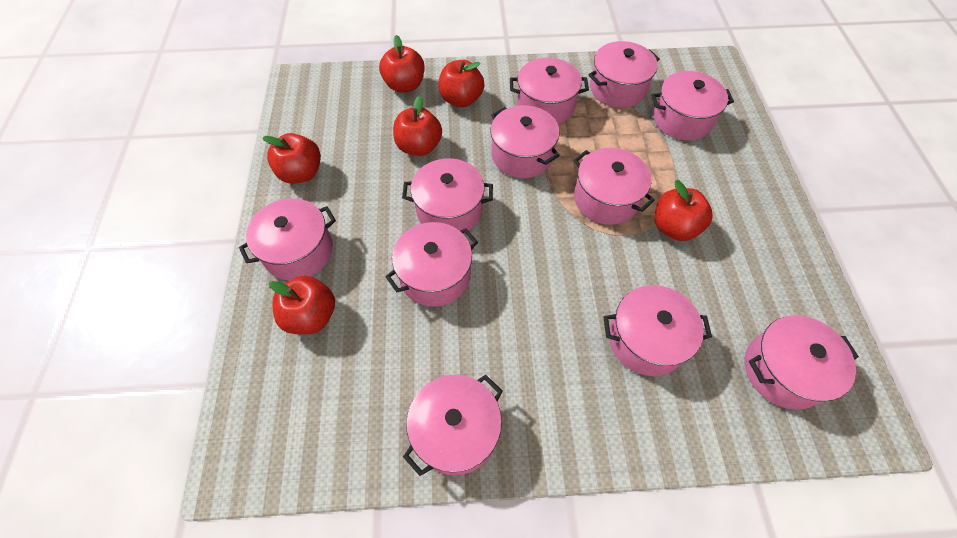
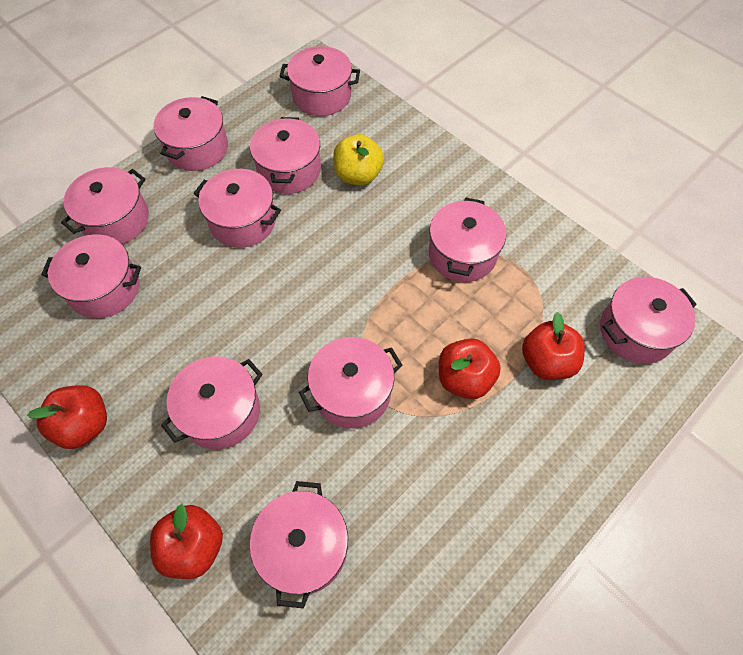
red apple: 6 -> 4
yellow apple: 0 -> 1

